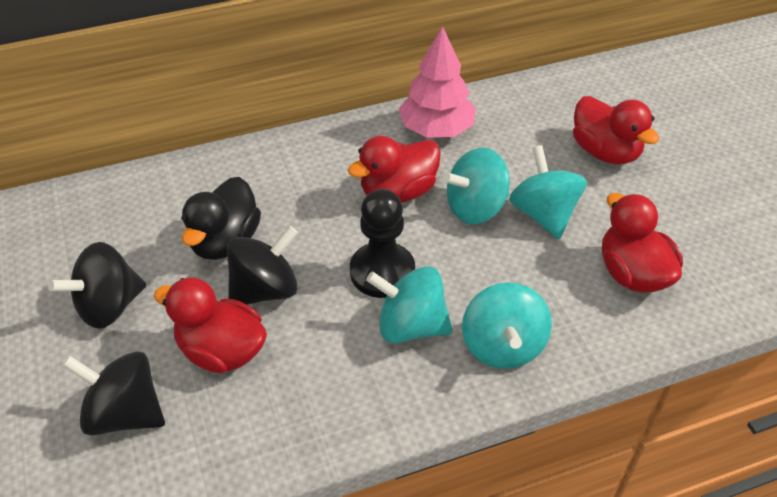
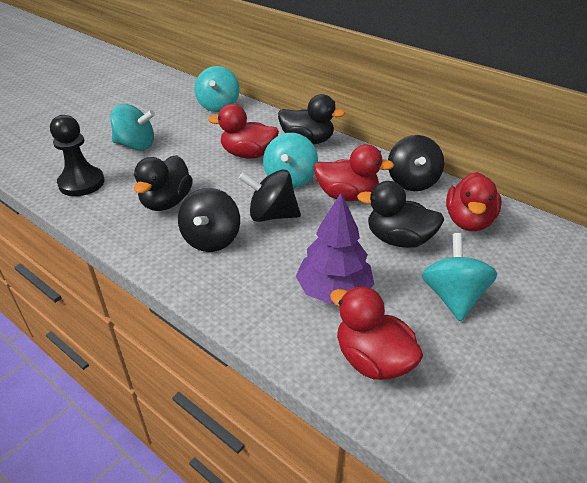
black duck: 1 -> 3
pink tree: 1 -> 0
purple tree: 0 -> 1

